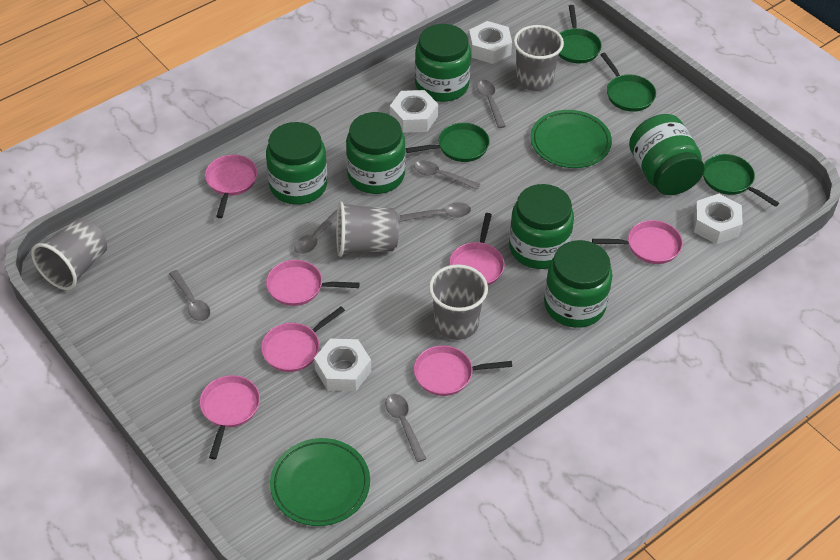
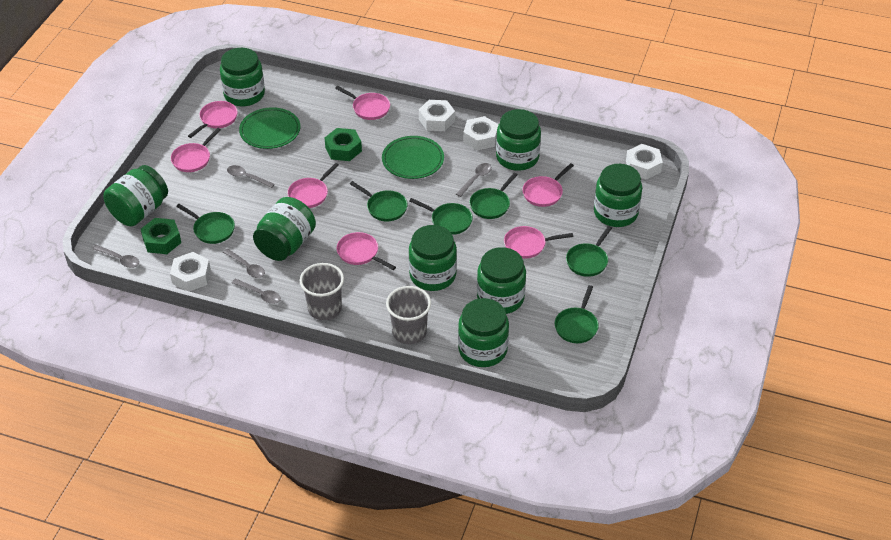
green jar: 6 -> 8
green nut: 0 -> 2
green pan: 4 -> 6
grey cup: 4 -> 2
grey spoon: 6 -> 5

